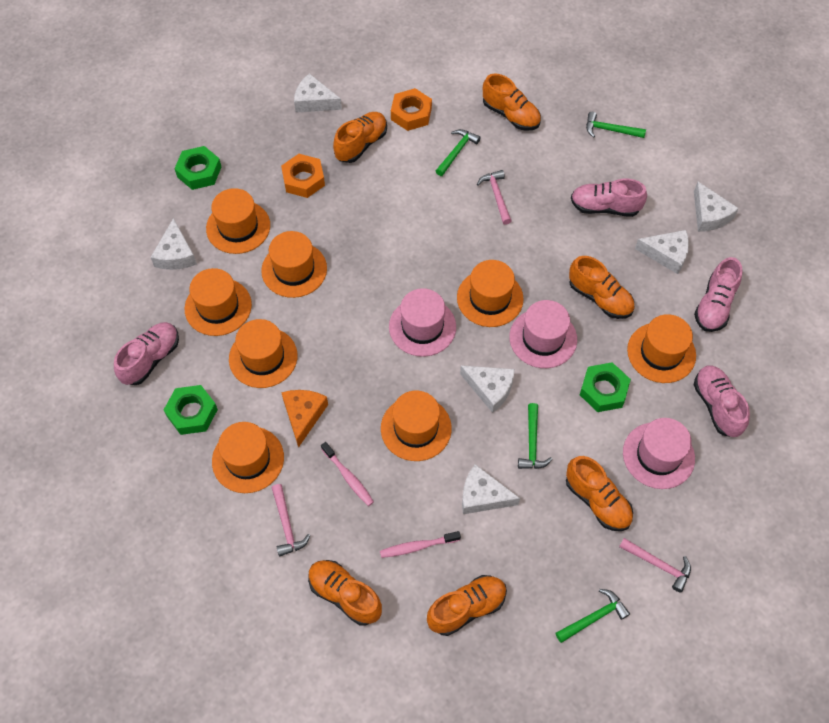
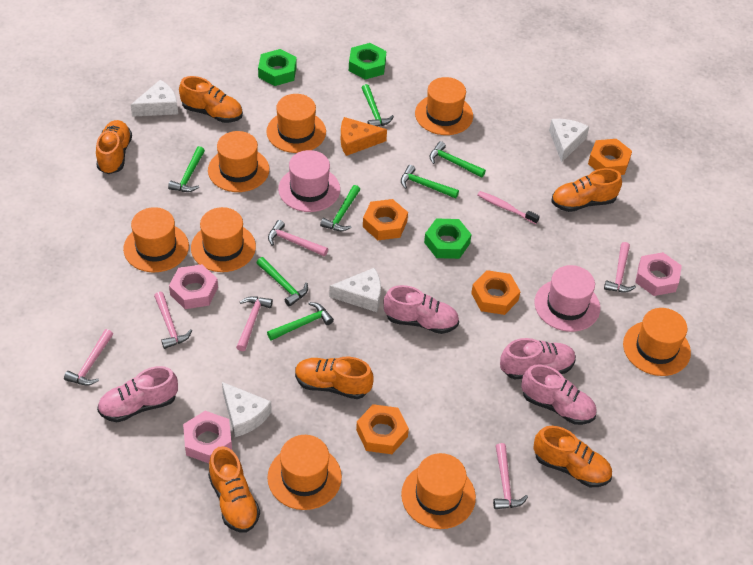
green hammer: 4 -> 7
orange nut: 2 -> 4
pink hammer: 3 -> 6
pink hat: 3 -> 2
pink nut: 0 -> 3
pink toothbrush: 2 -> 1
white cheese: 6 -> 4

